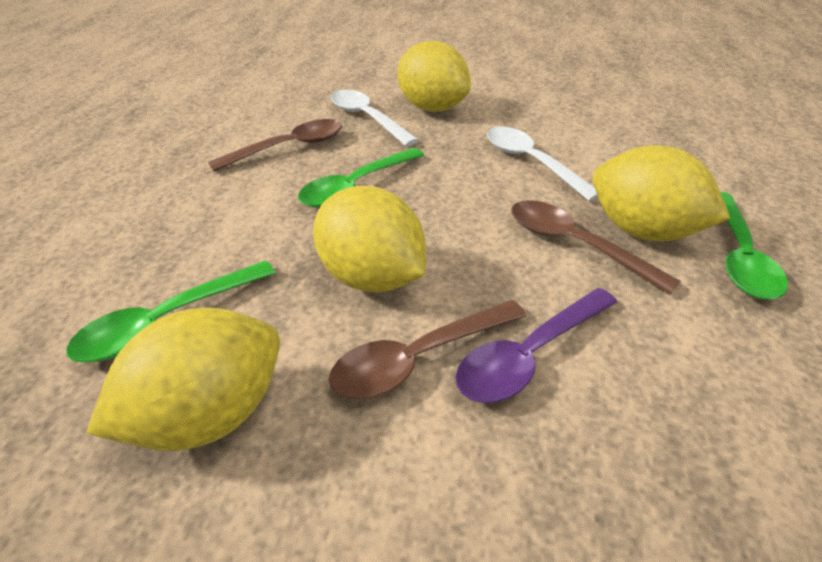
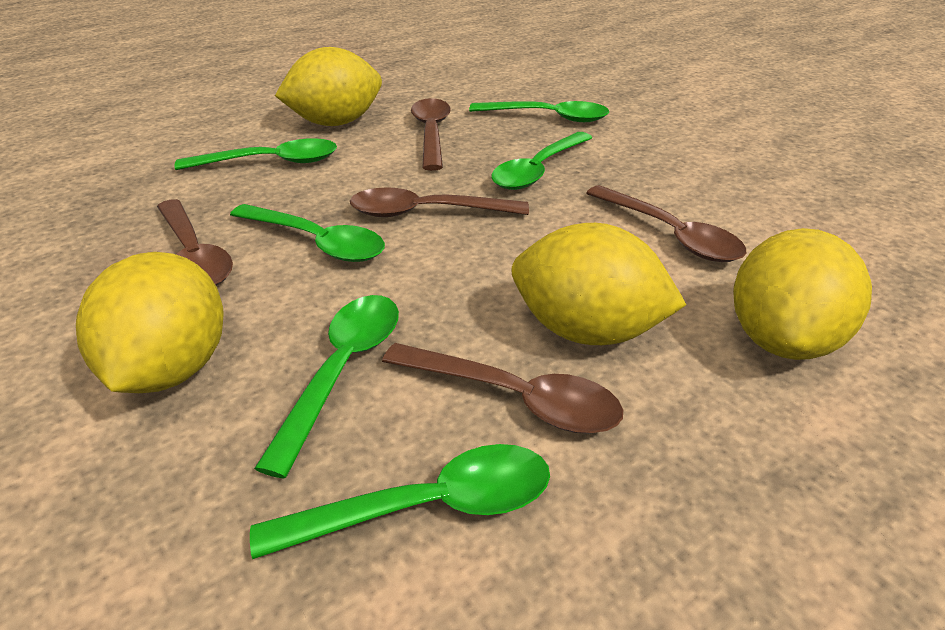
brown spoon: 3 -> 5
green spoon: 3 -> 6
purple spoon: 1 -> 0
white spoon: 2 -> 0

